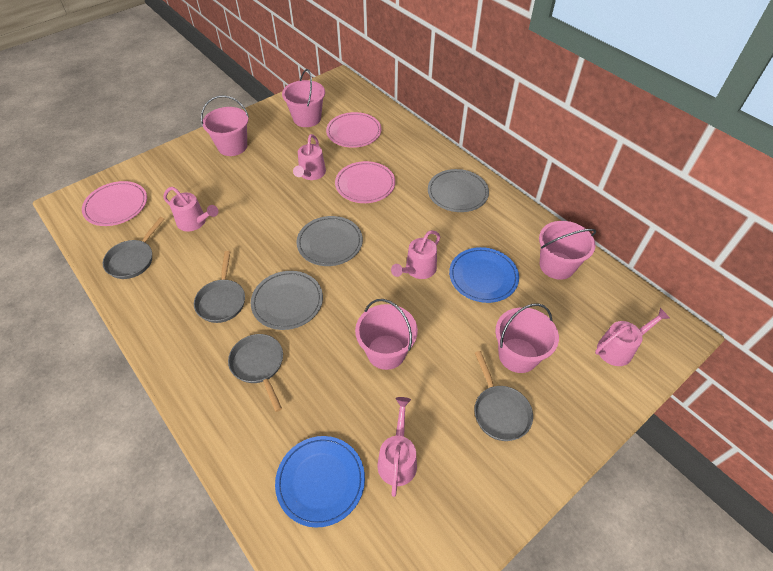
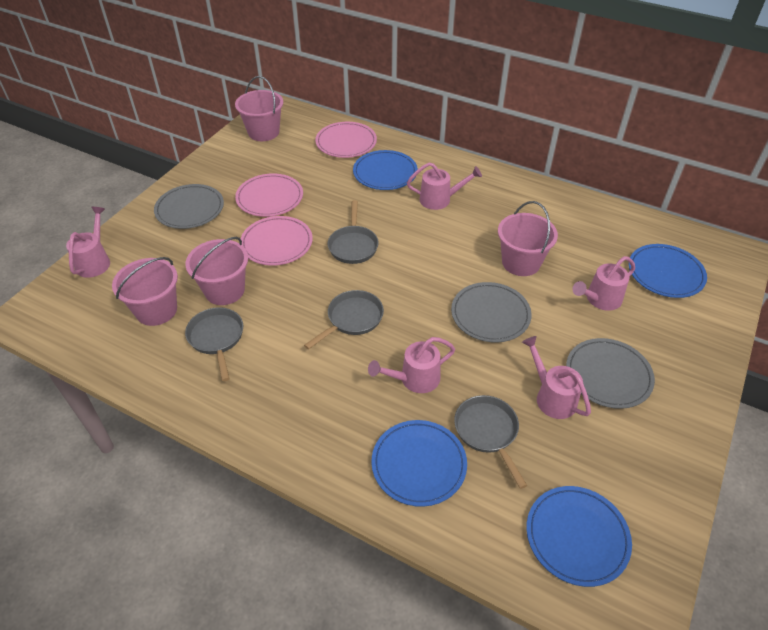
blue plate: 2 -> 4
pink bucket: 5 -> 4

